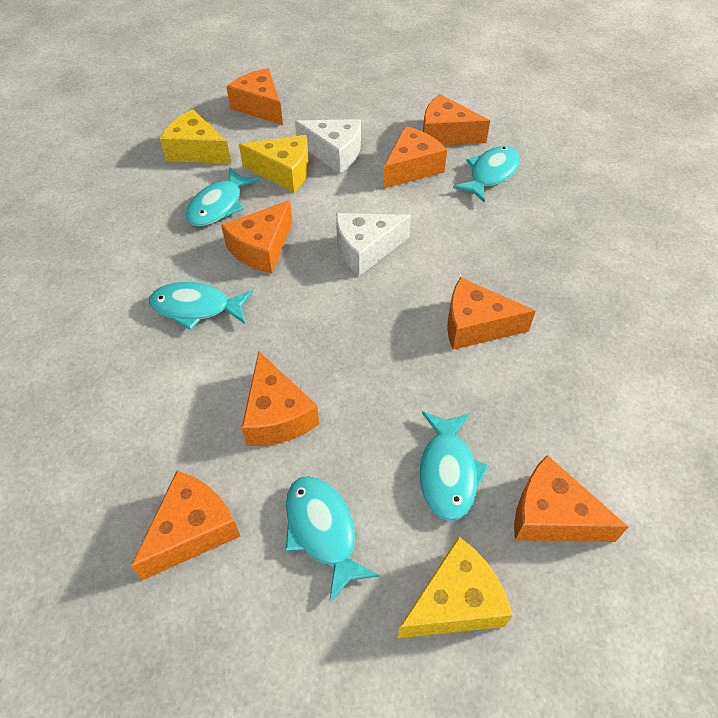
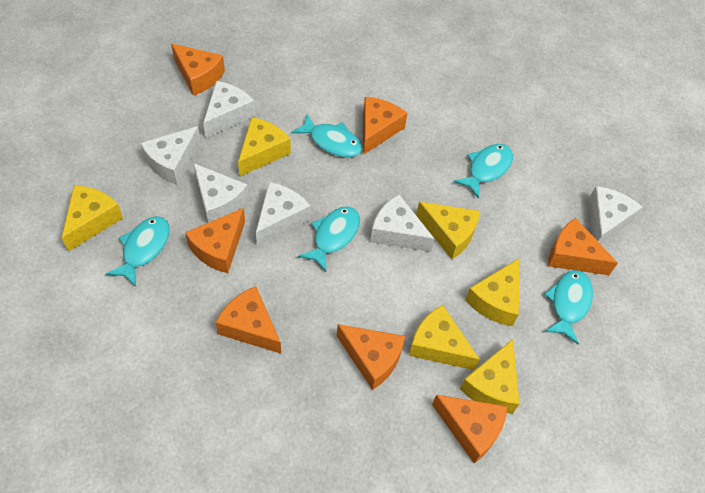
orange cheese: 8 -> 7
white cheese: 2 -> 6
yellow cheese: 3 -> 6

